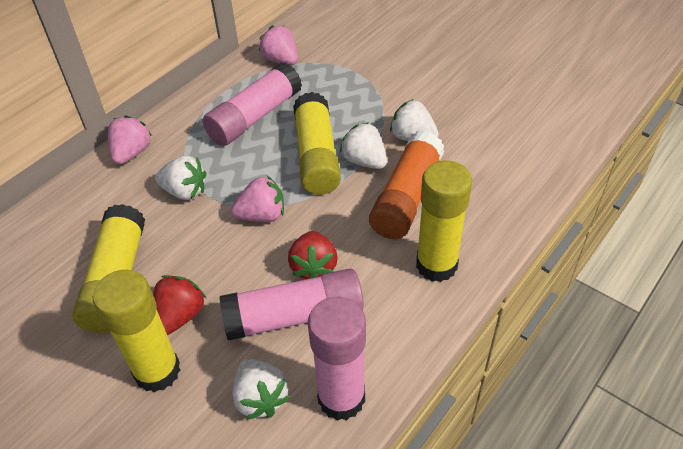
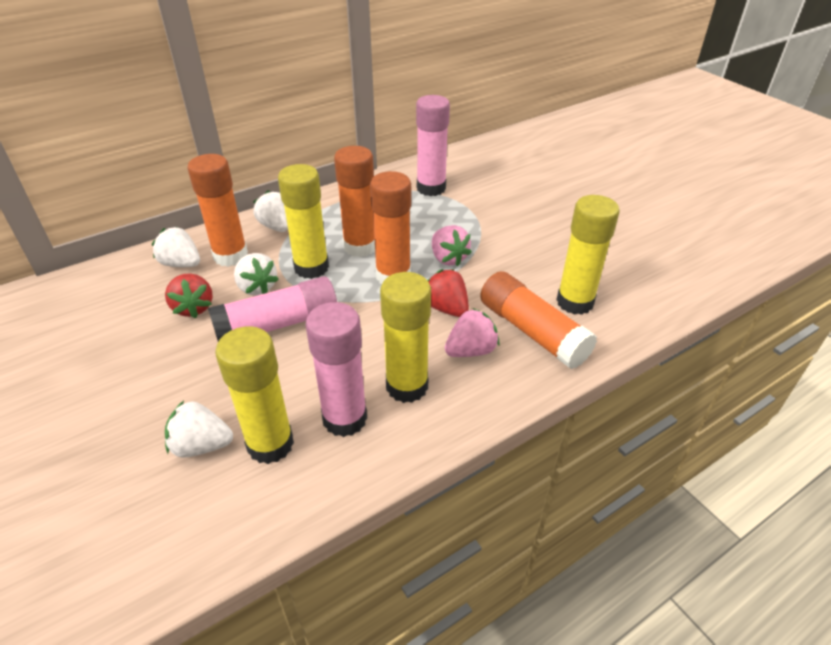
orange glue stick: 1 -> 4
pink strawberry: 3 -> 2

